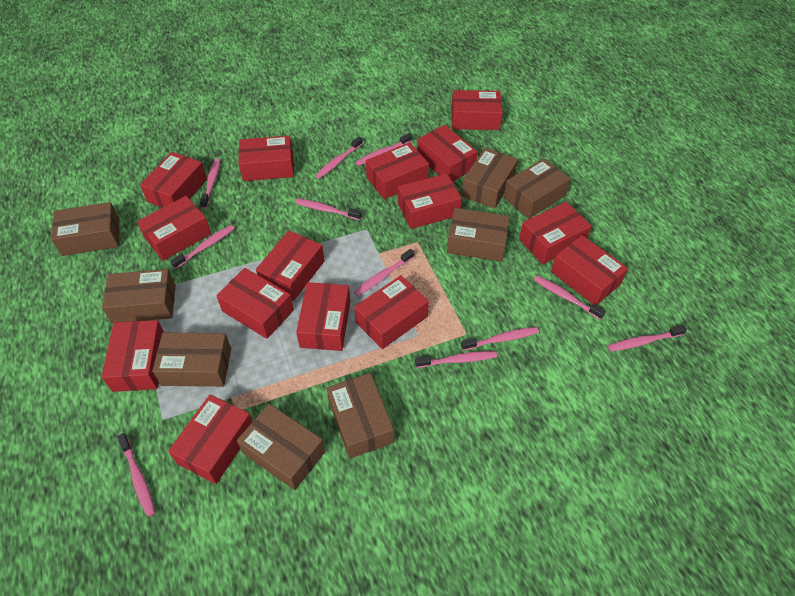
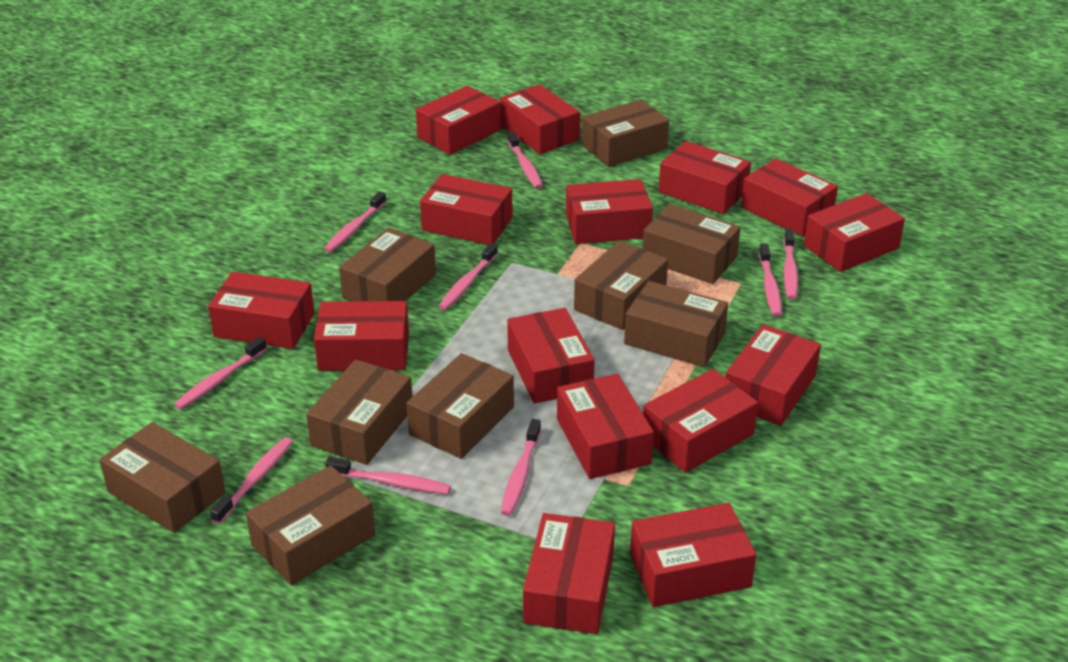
brown box: 8 -> 9
pink toothbrush: 11 -> 9

